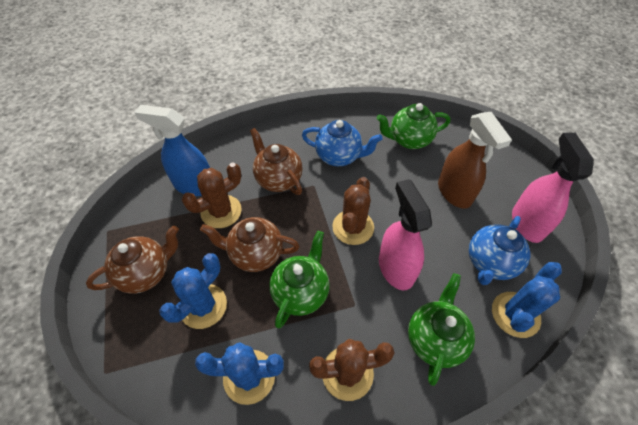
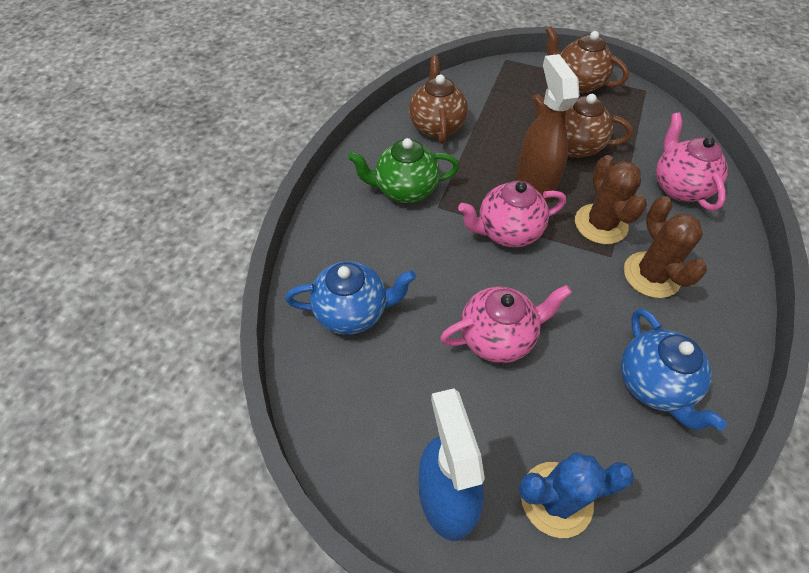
blue cactus: 3 -> 1
brown cactus: 3 -> 2
green teapot: 3 -> 1
pink spray bottle: 2 -> 0
pink teapot: 0 -> 3

